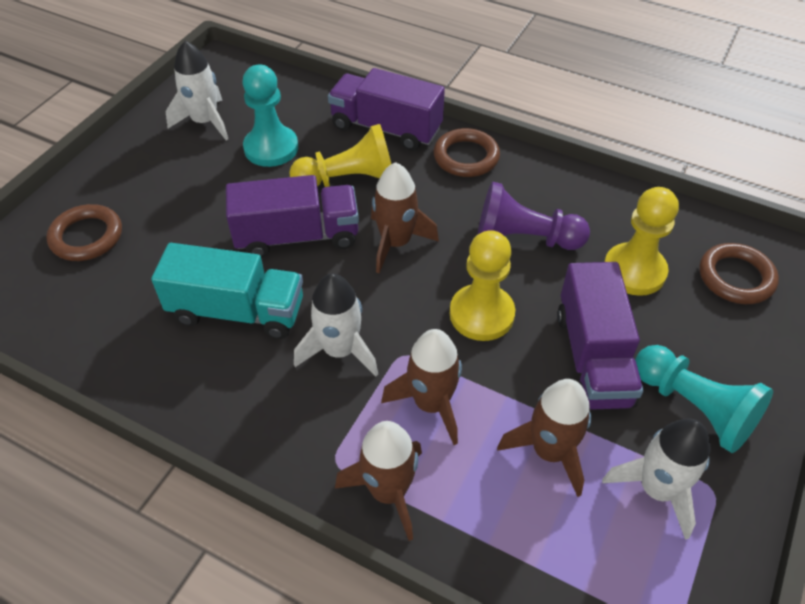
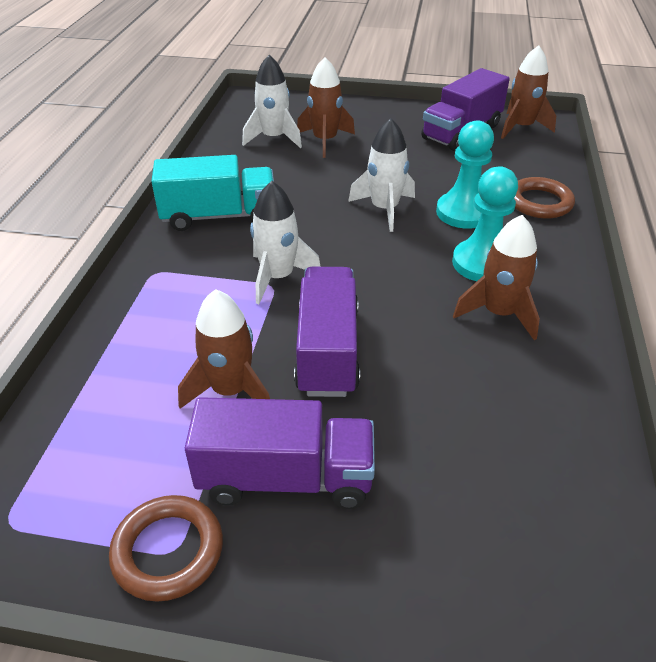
brown ring: 3 -> 2
purple pawn: 1 -> 0
yellow pawn: 3 -> 0

